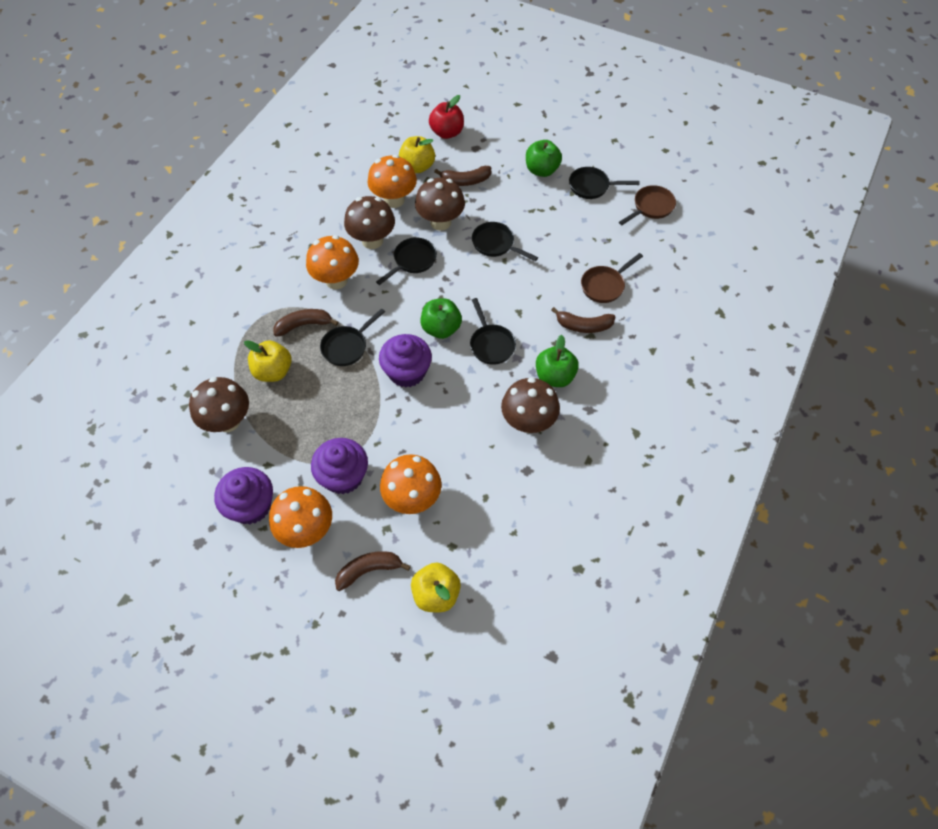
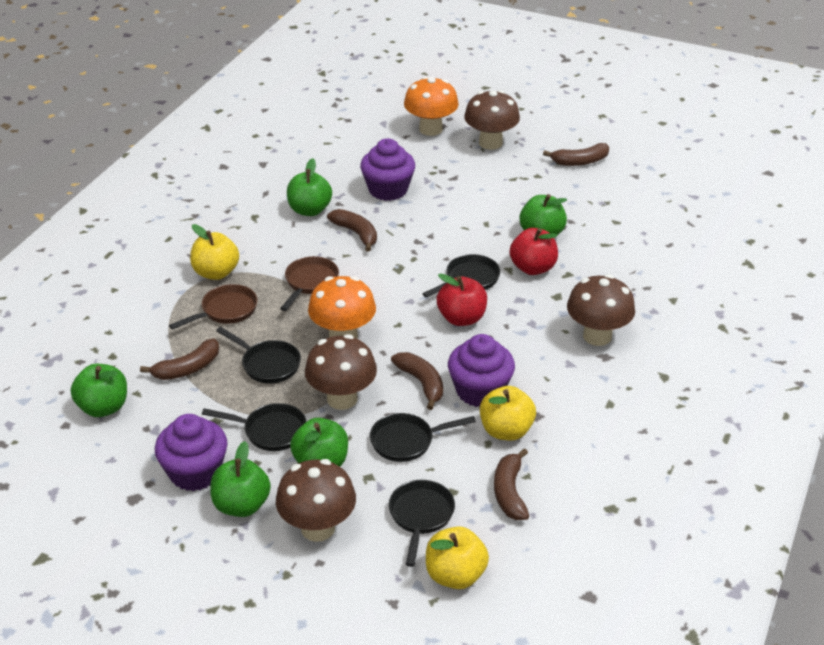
brown banana: 4 -> 5
green apple: 3 -> 5
orange mushroom: 4 -> 2
red apple: 1 -> 2

